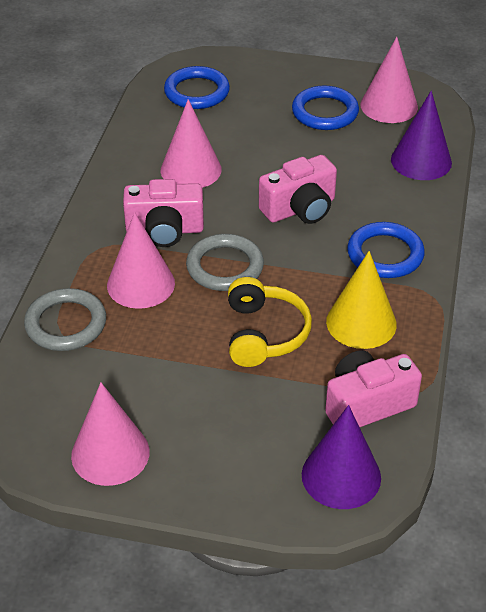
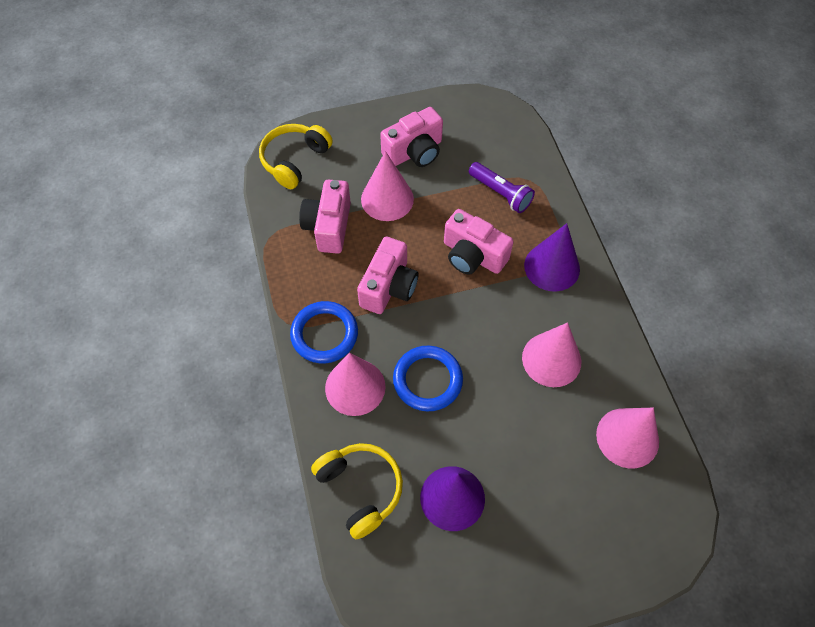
blue ring: 3 -> 2
grey ring: 2 -> 0
pink camera: 3 -> 4
purple flashlight: 0 -> 1
yellow cone: 1 -> 0
yellow headphones: 1 -> 2

